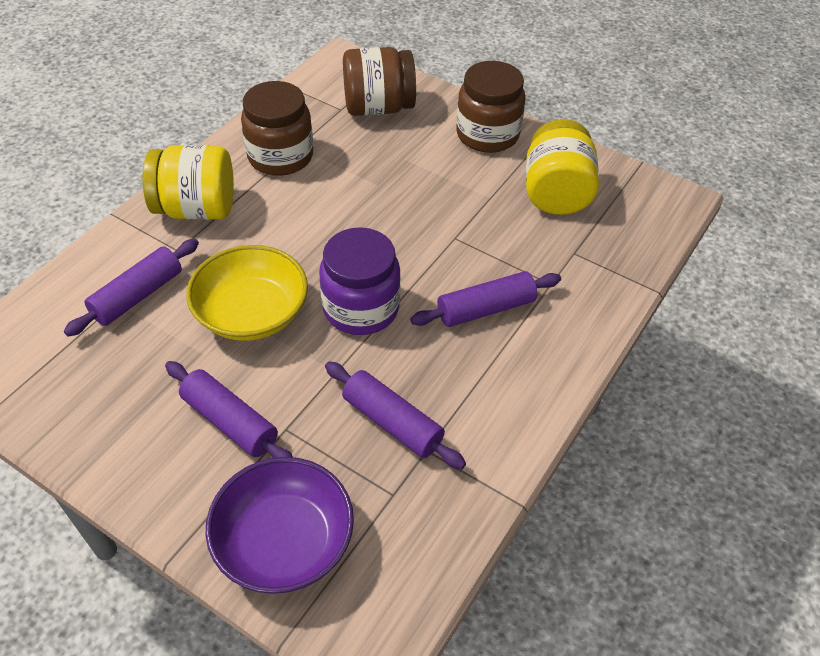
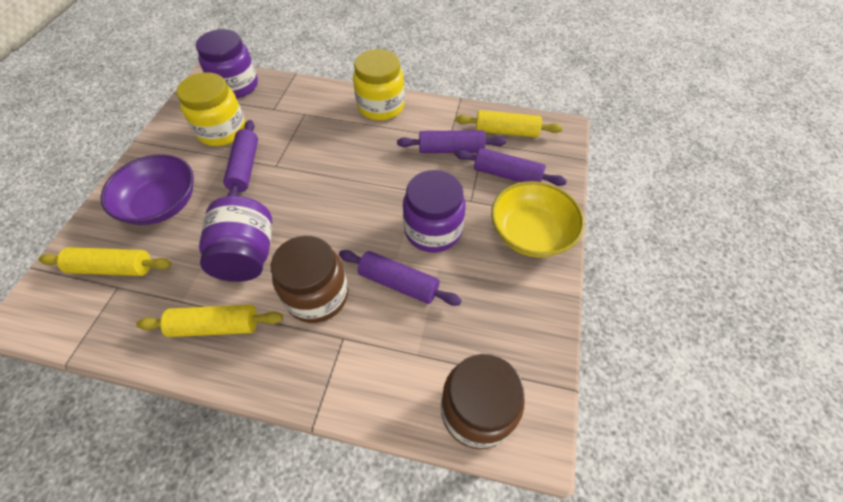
brown jar: 3 -> 2
purple jar: 1 -> 3
yellow rolling pin: 0 -> 3

